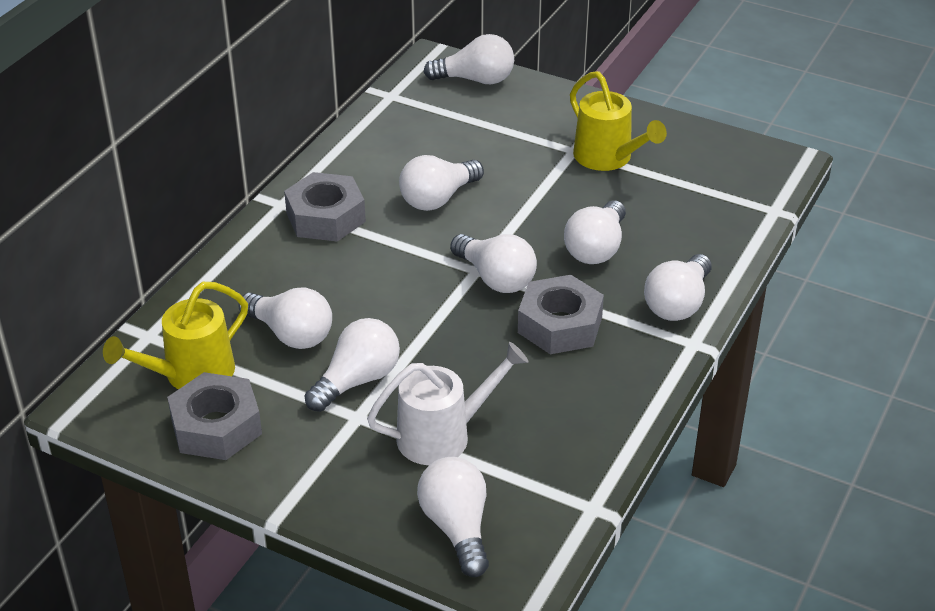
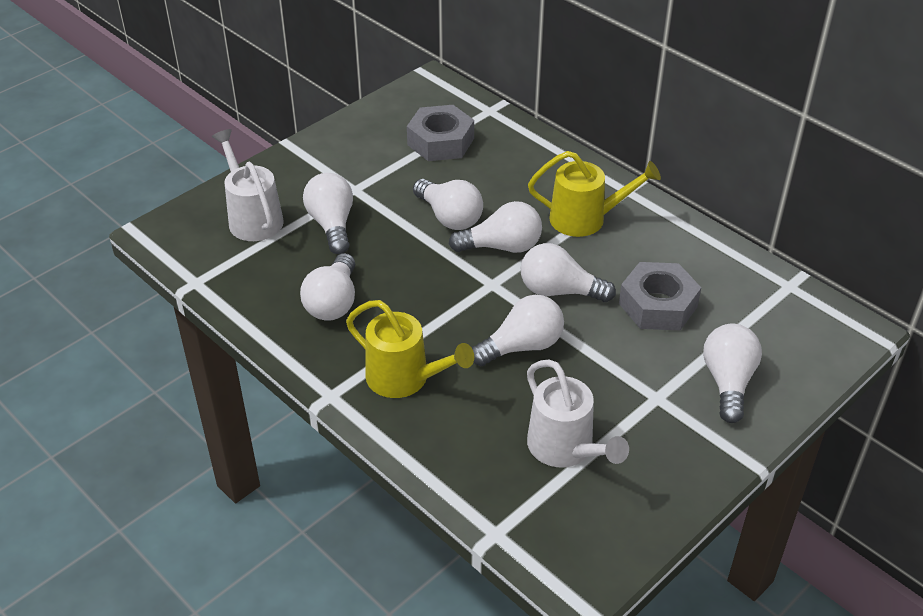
grey nut: 3 -> 2
white light bulb: 8 -> 7
white watering can: 1 -> 2

